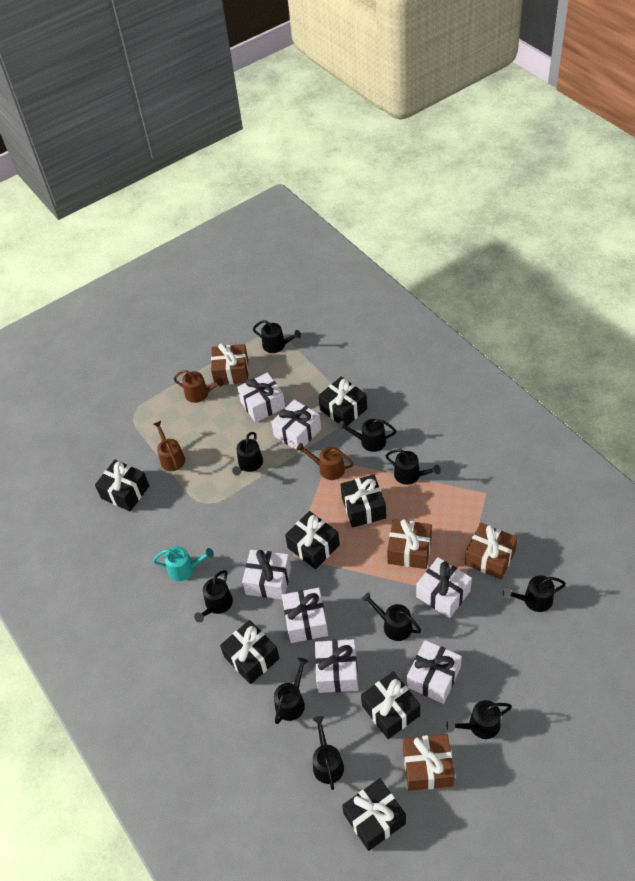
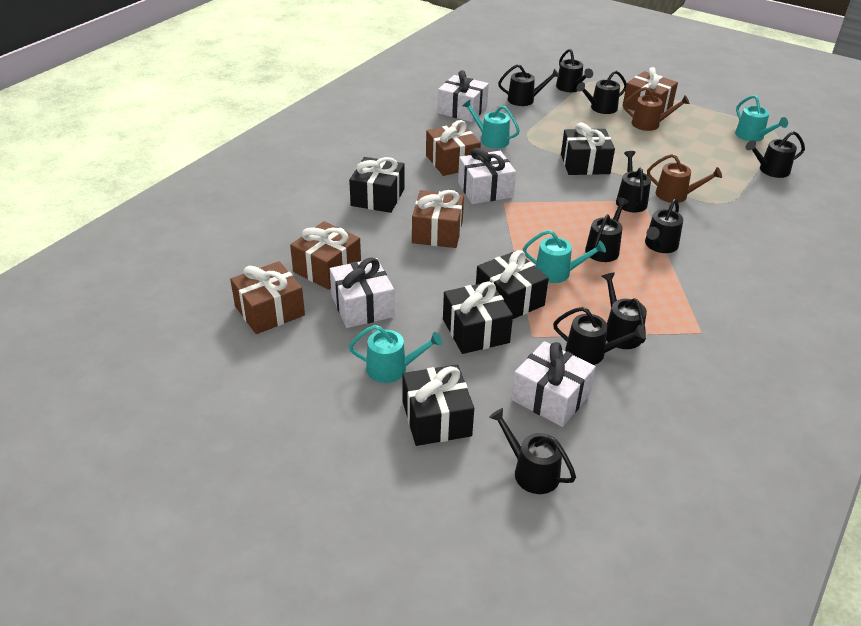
black gift: 7 -> 5
brown gift: 4 -> 5
brown watering can: 3 -> 2
turquoise watering can: 1 -> 4
white gift: 7 -> 4

